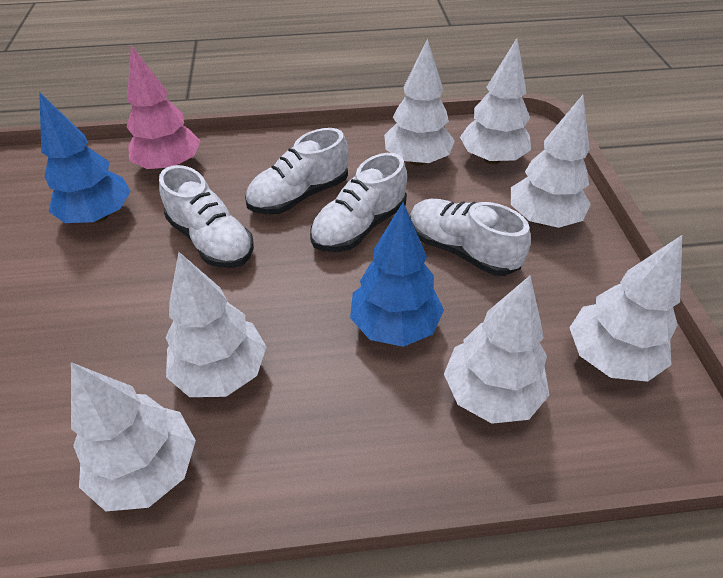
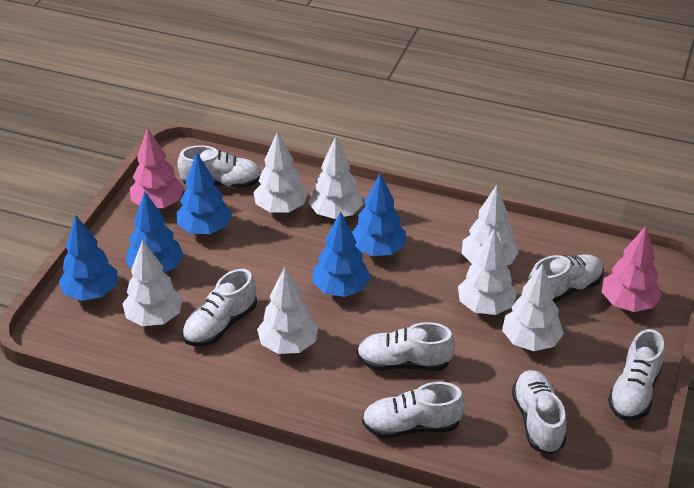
blue tree: 2 -> 5
pink tree: 1 -> 2
white shoe: 4 -> 7

